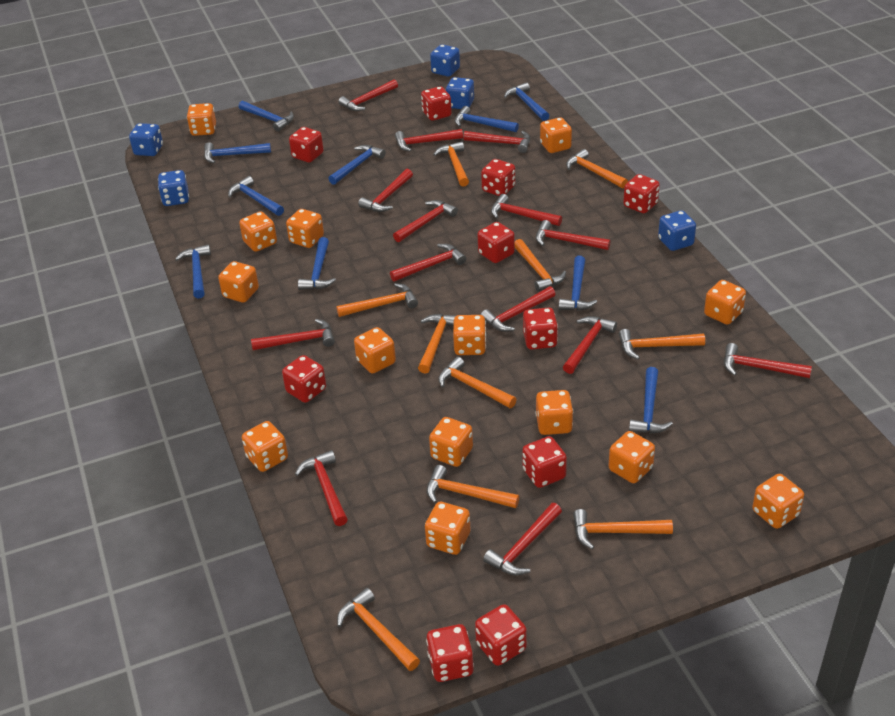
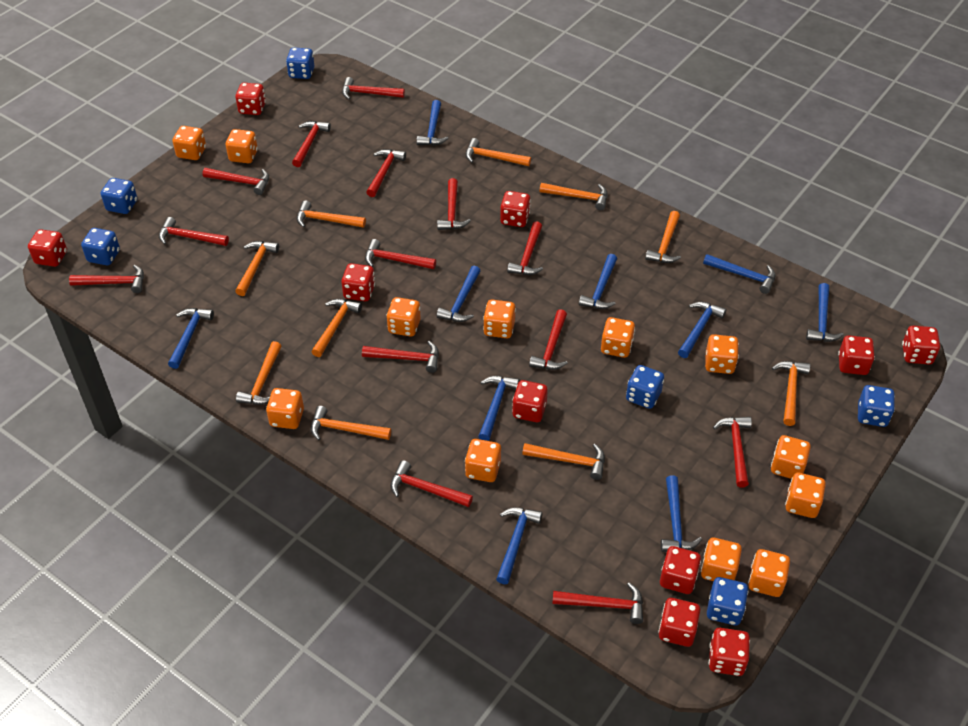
blue dice: 5 -> 6
orange dice: 14 -> 12

